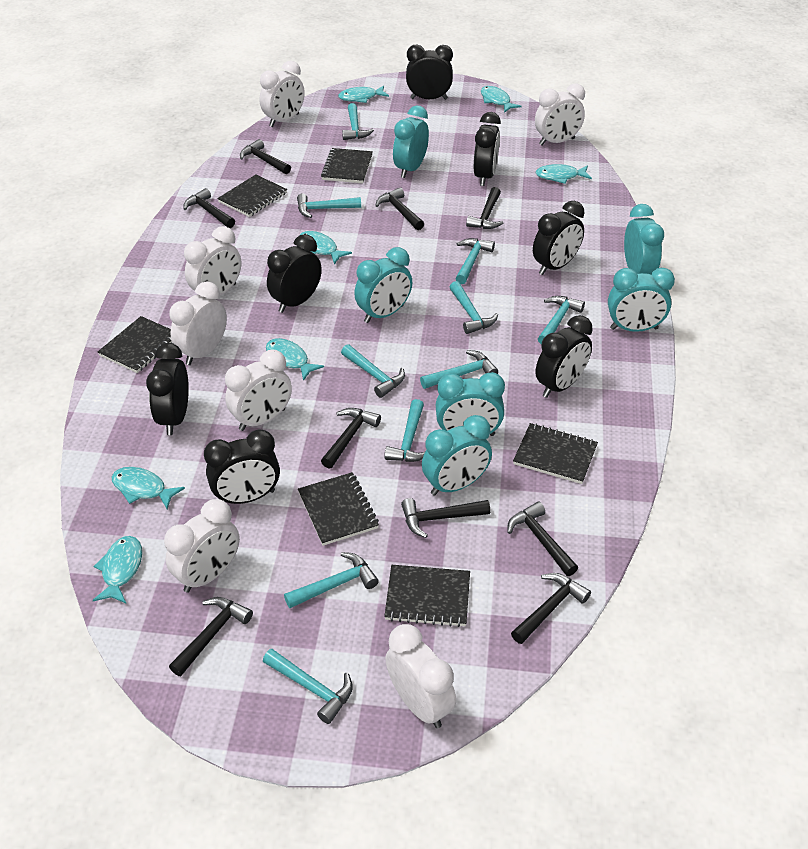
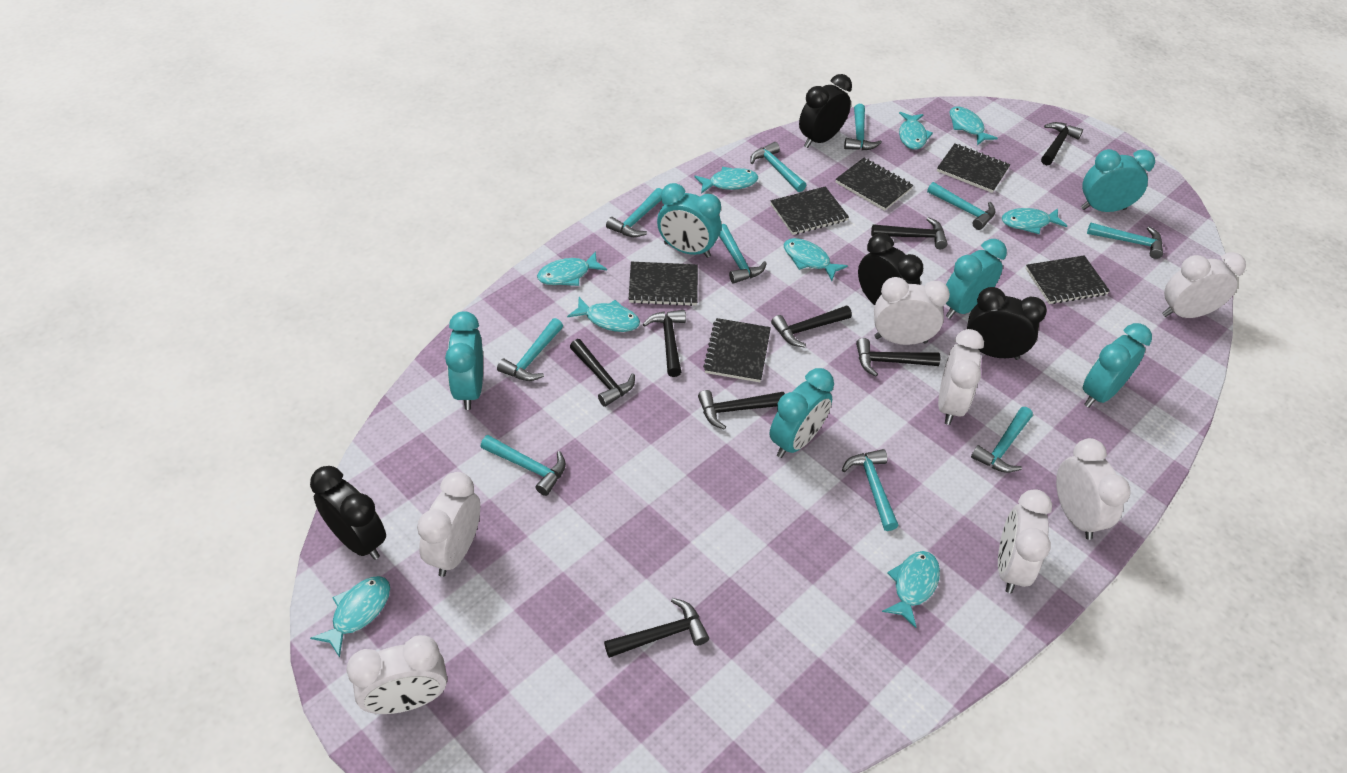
black clock: 7 -> 4
black hammer: 9 -> 8
turquoise fish: 7 -> 9

